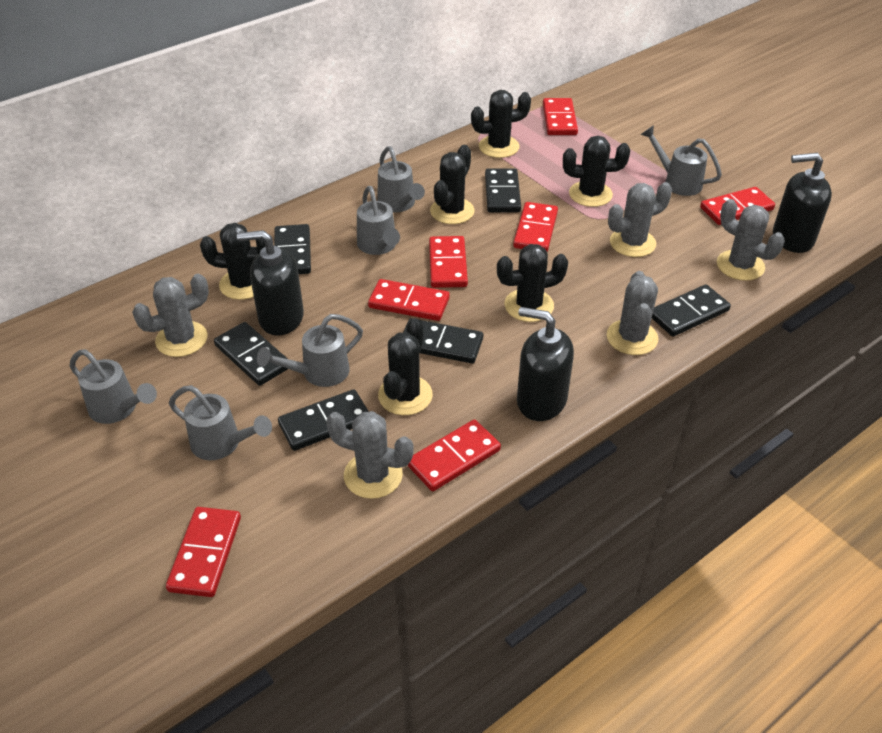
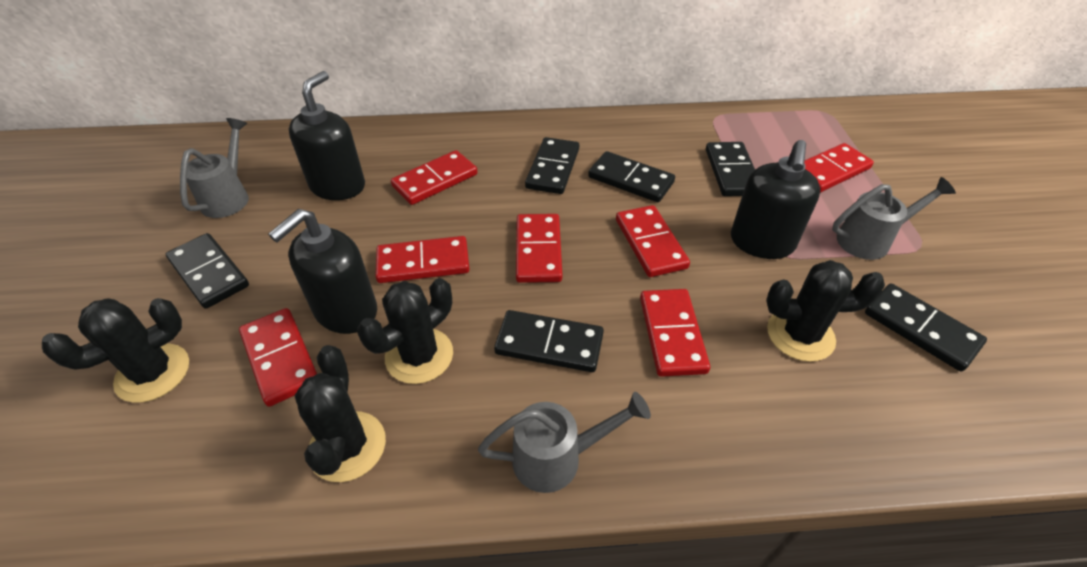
black cactus: 6 -> 4
grey cactus: 5 -> 0
grey watering can: 6 -> 3

